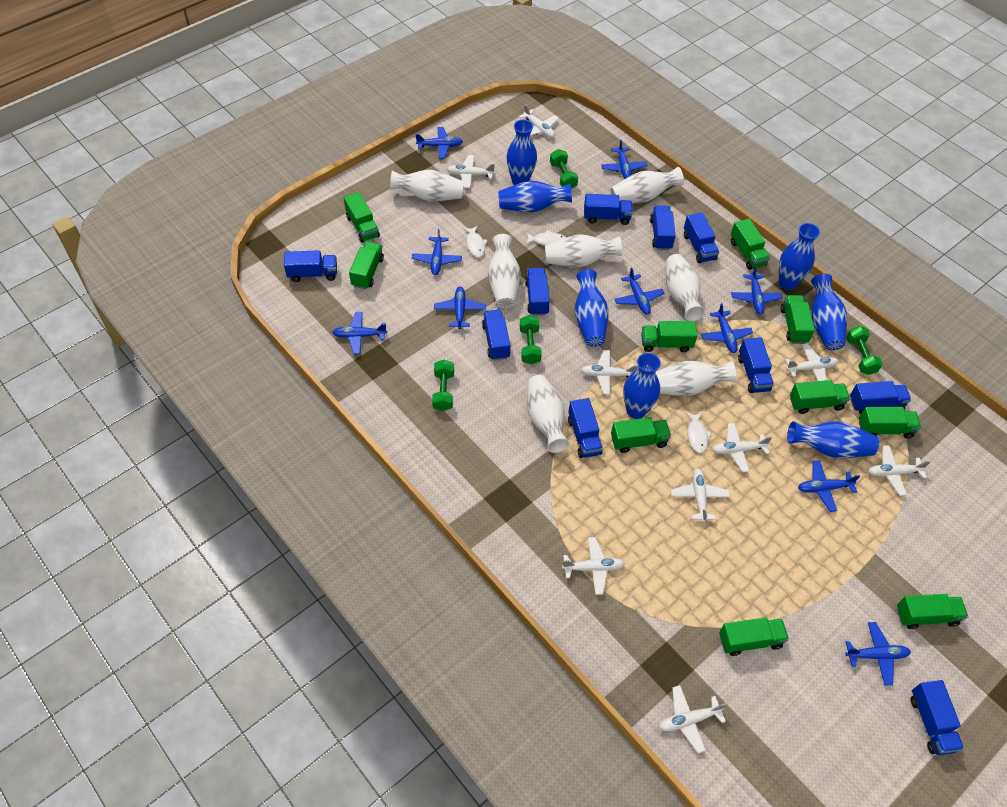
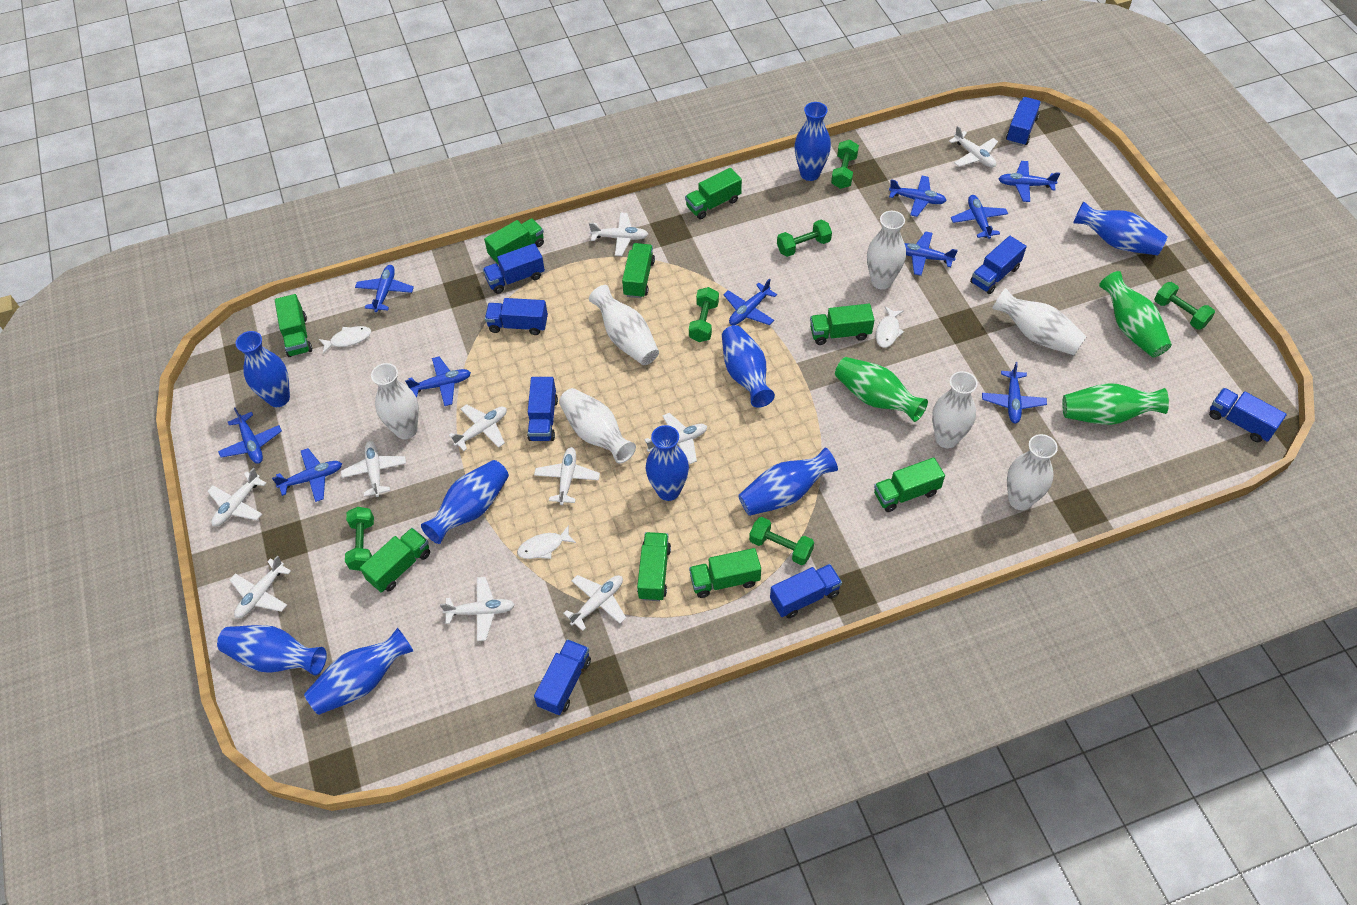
blue truck: 10 -> 8
blue vase: 7 -> 9
green dumbbell: 4 -> 6
green truck: 10 -> 9
green vase: 0 -> 3
white plane: 9 -> 10

